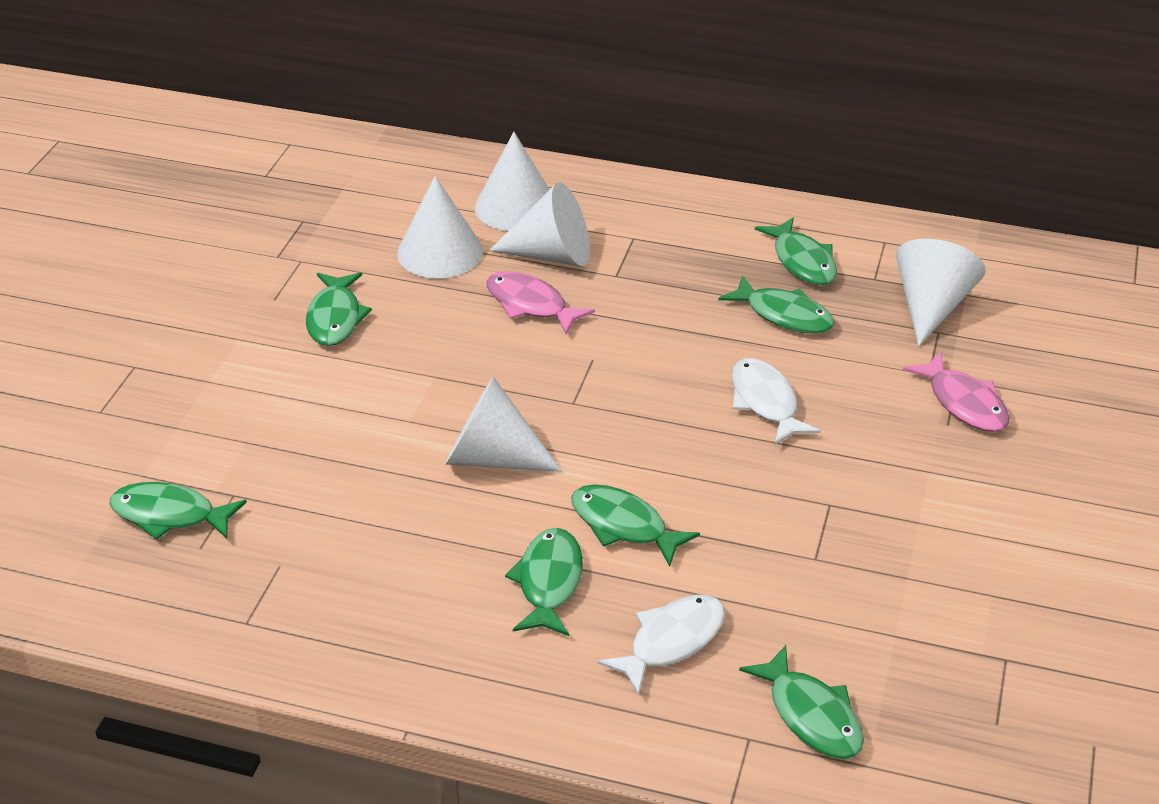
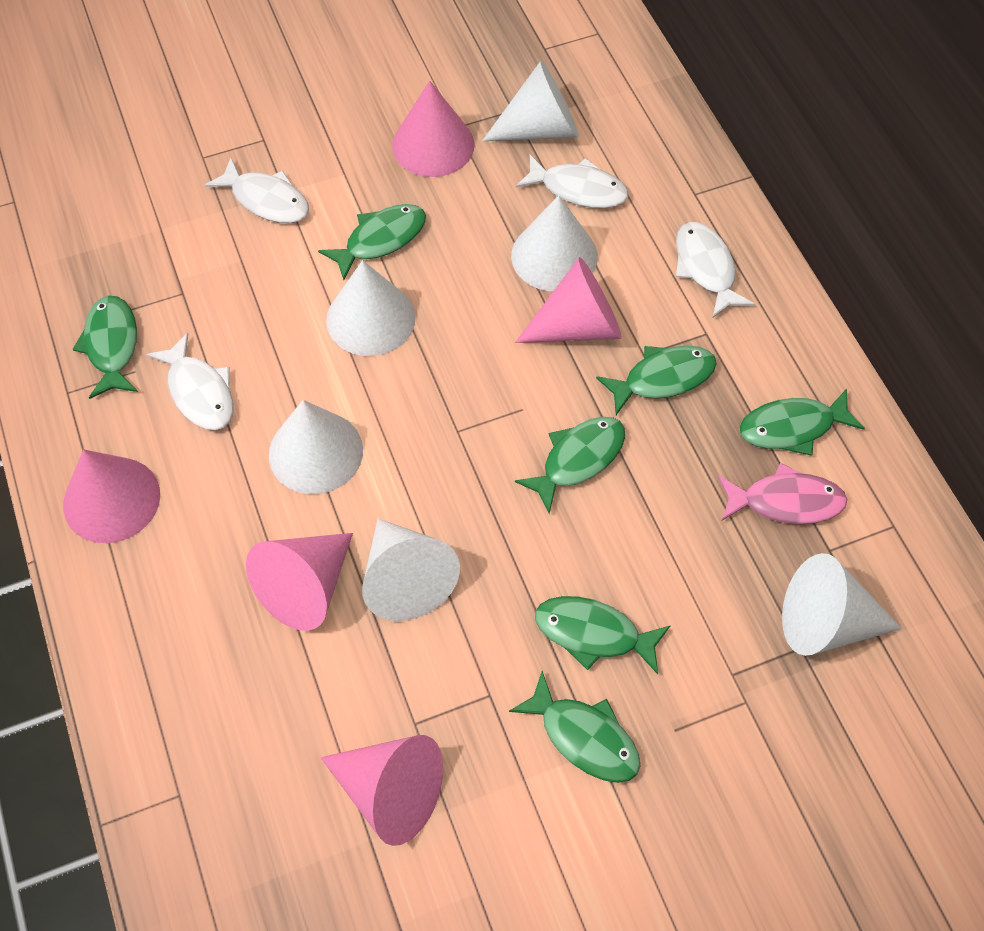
pink cone: 0 -> 5
pink fish: 2 -> 1
white cone: 5 -> 6
white fish: 2 -> 4

